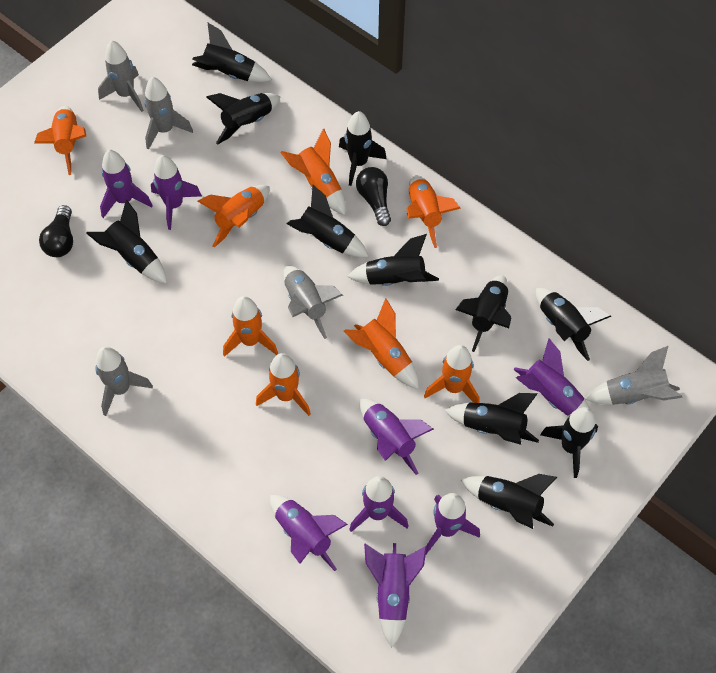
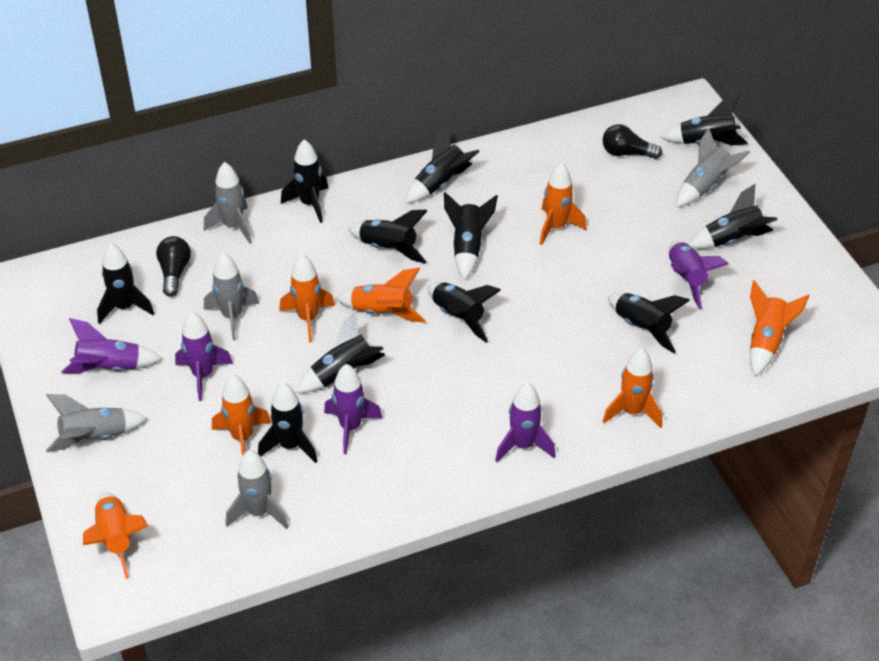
orange rocket: 8 -> 7
purple rocket: 8 -> 5

